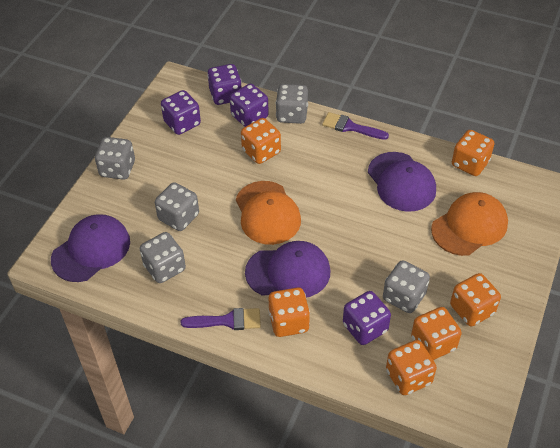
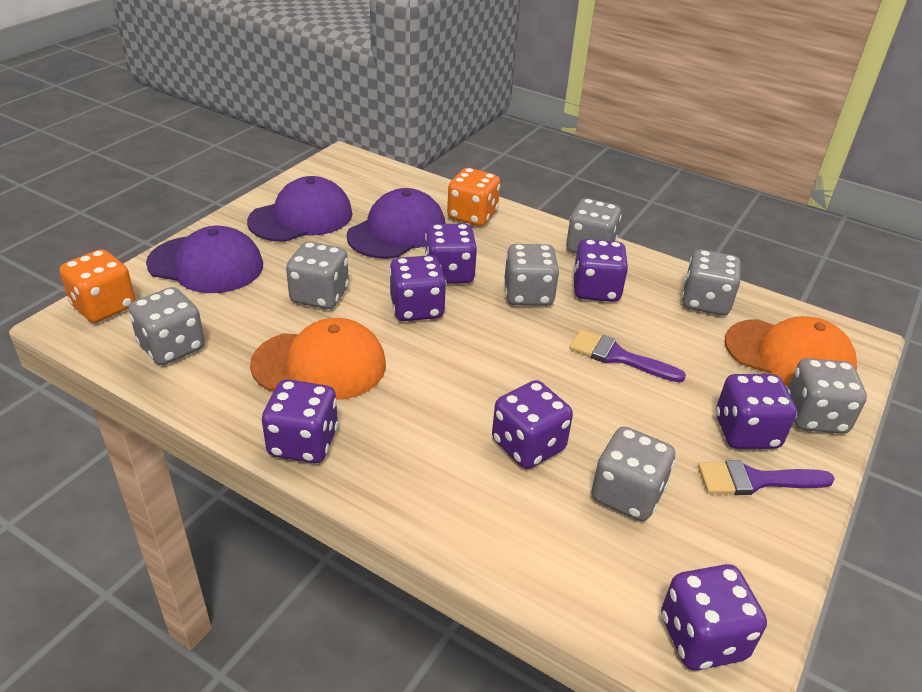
grey dice: 5 -> 7
orange dice: 6 -> 2
purple dice: 4 -> 7

